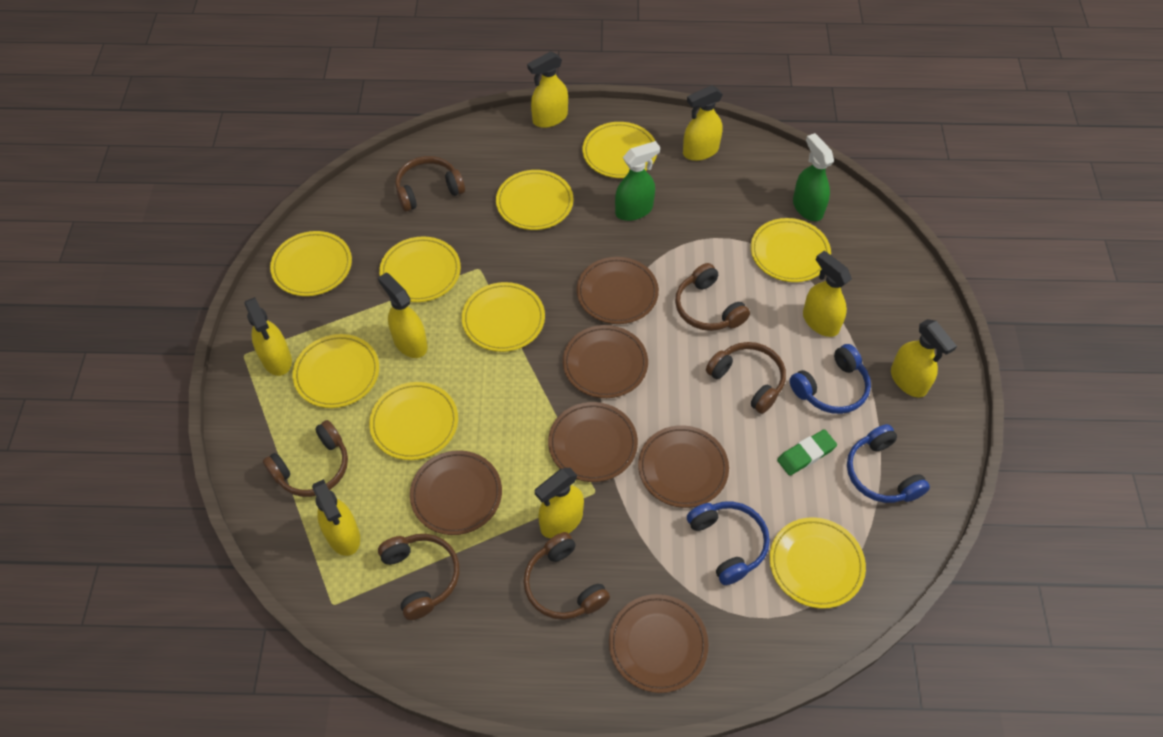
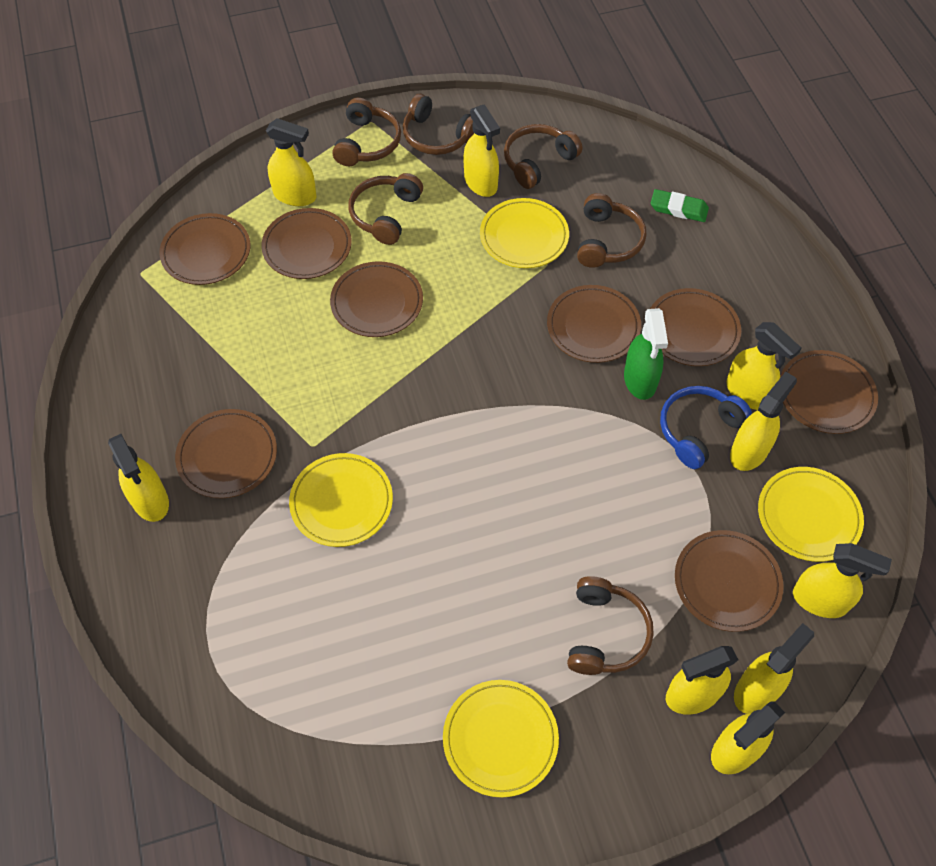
blue headphones: 3 -> 1
brown plate: 6 -> 8
green spray bottle: 2 -> 1
yellow plate: 9 -> 4
yellow spray bottle: 8 -> 9

